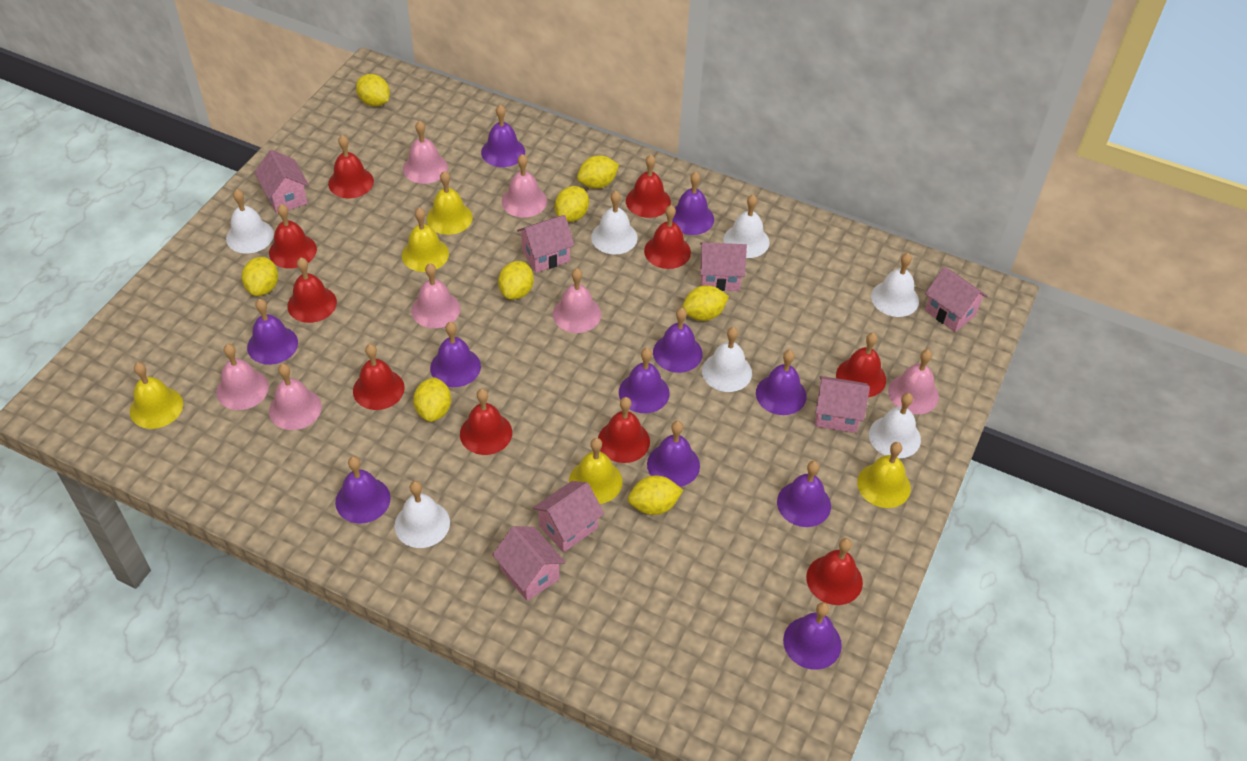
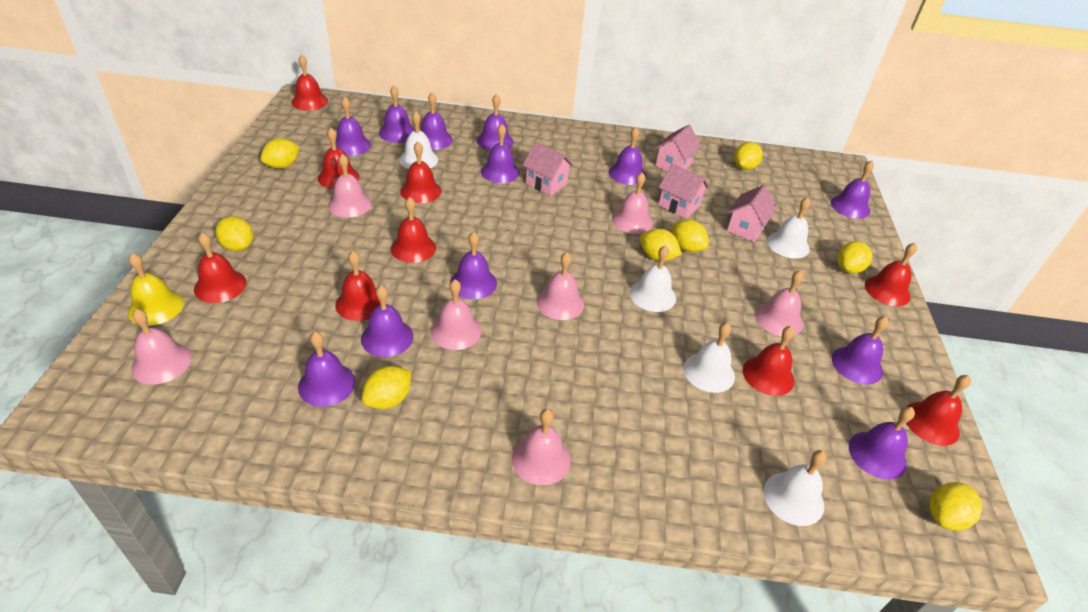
pink house: 7 -> 4
purple bell: 11 -> 12
red bell: 10 -> 9
white bell: 7 -> 5
yellow bell: 5 -> 1

